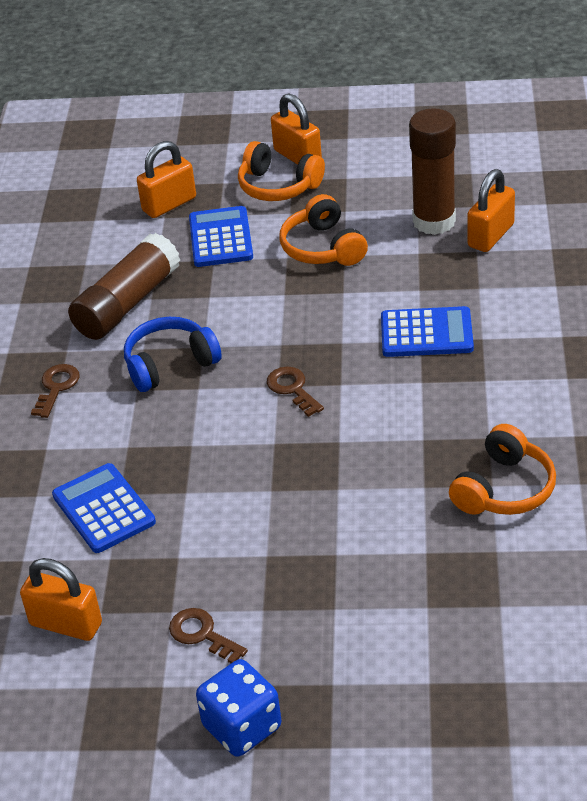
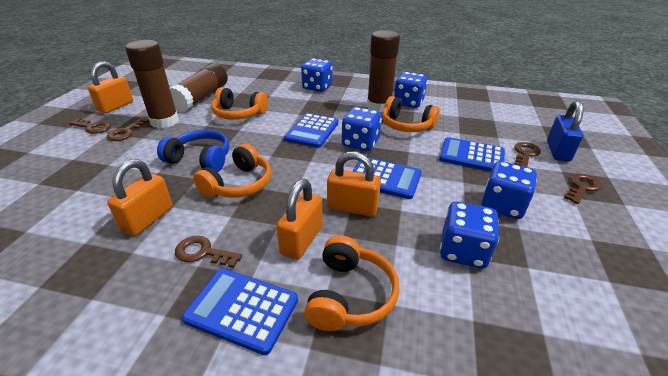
blue calculator: 3 -> 4
blue dice: 1 -> 5
blue padlock: 0 -> 1
brown glue stick: 2 -> 3
brown key: 3 -> 5
orange headphones: 3 -> 4

